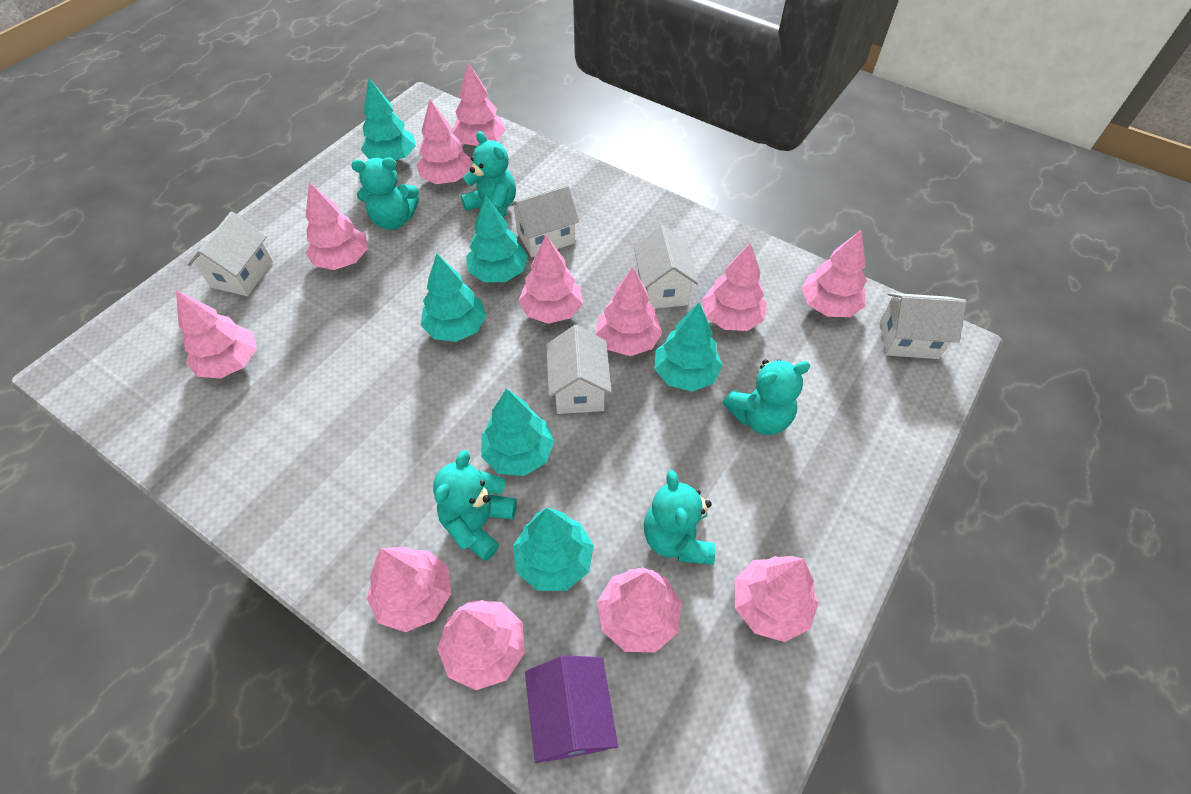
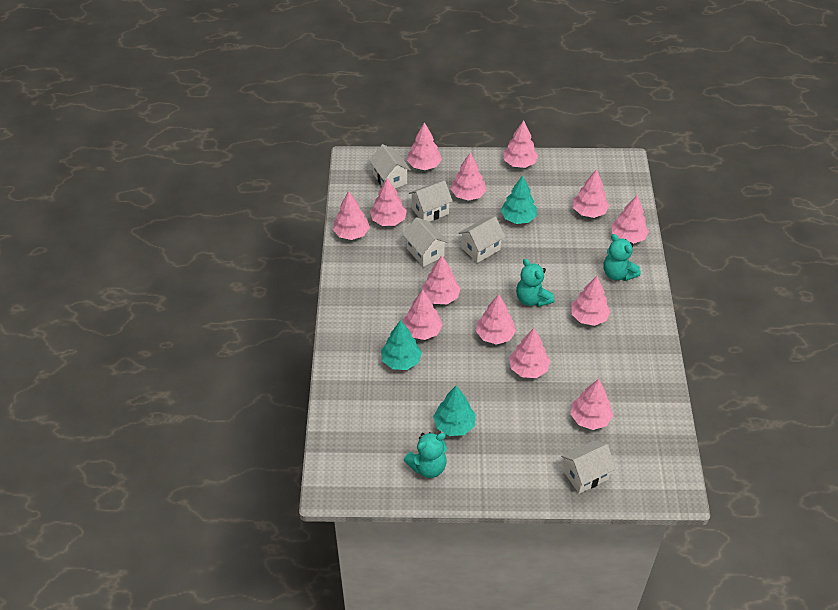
pink tree: 12 -> 13
purple house: 1 -> 0
turquoise teddy bear: 5 -> 3
turquoise tree: 6 -> 3

